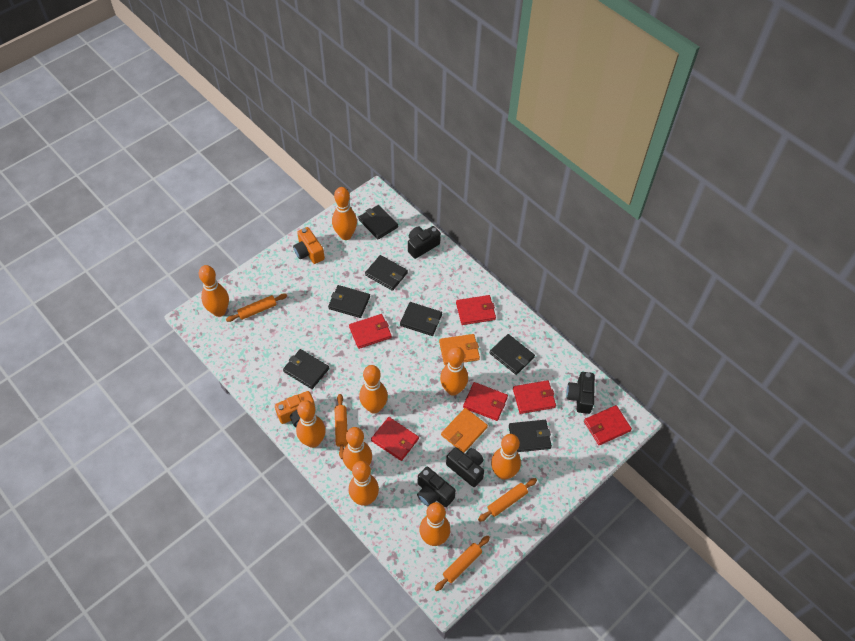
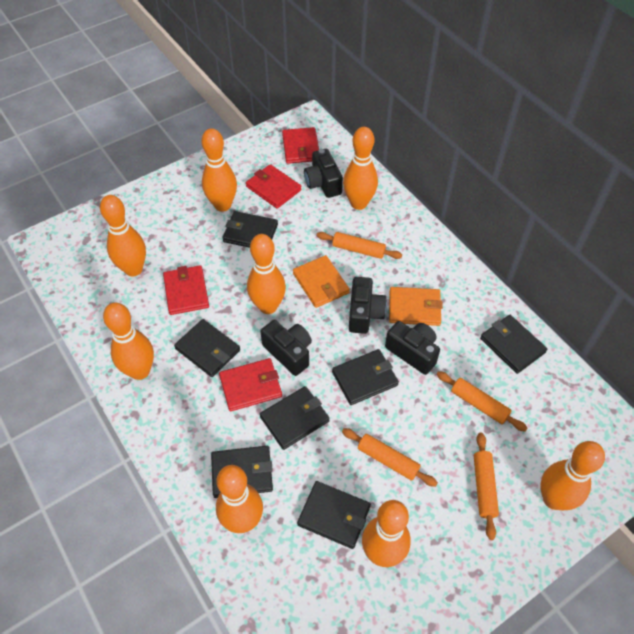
orange bowling pin: 9 -> 8
orange camera: 2 -> 0
red wallet: 6 -> 4

